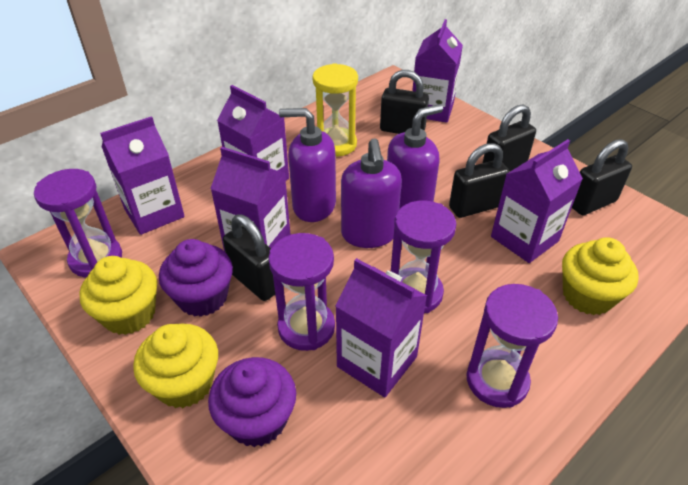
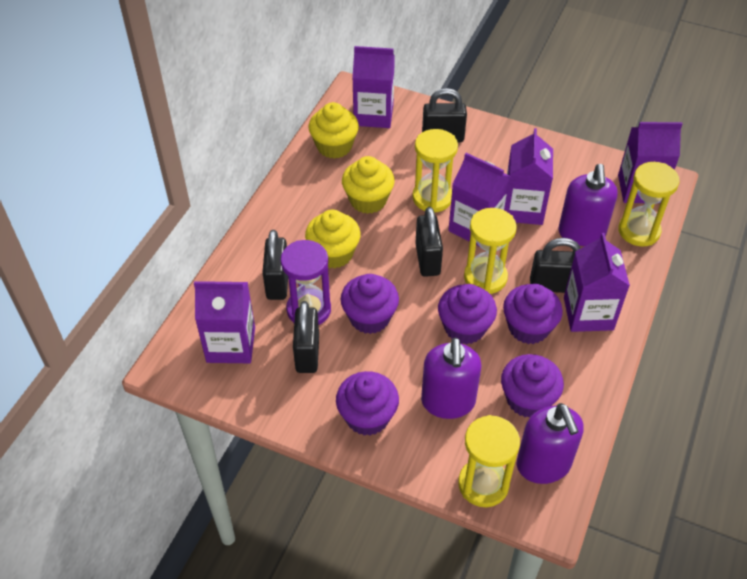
purple cupcake: 2 -> 5
purple hourglass: 4 -> 1
yellow hourglass: 1 -> 4

